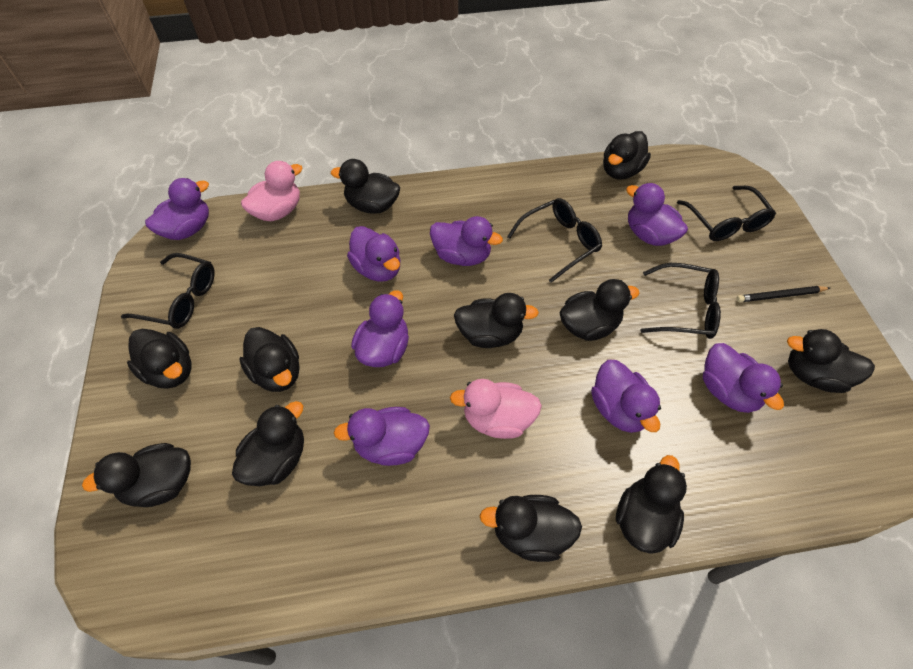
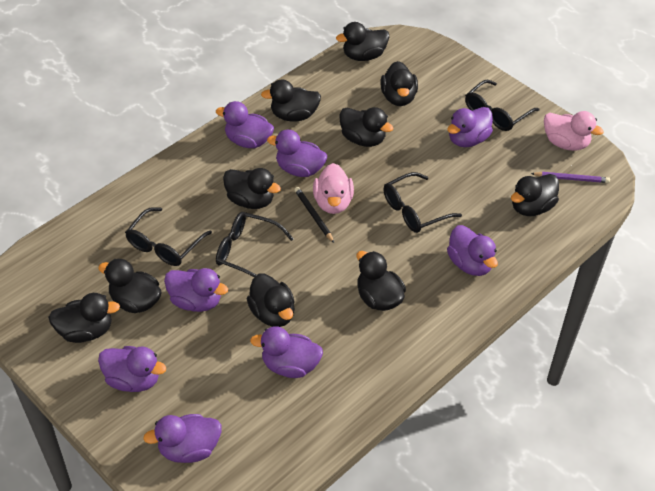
black duck: 11 -> 10
purple pencil: 0 -> 1

